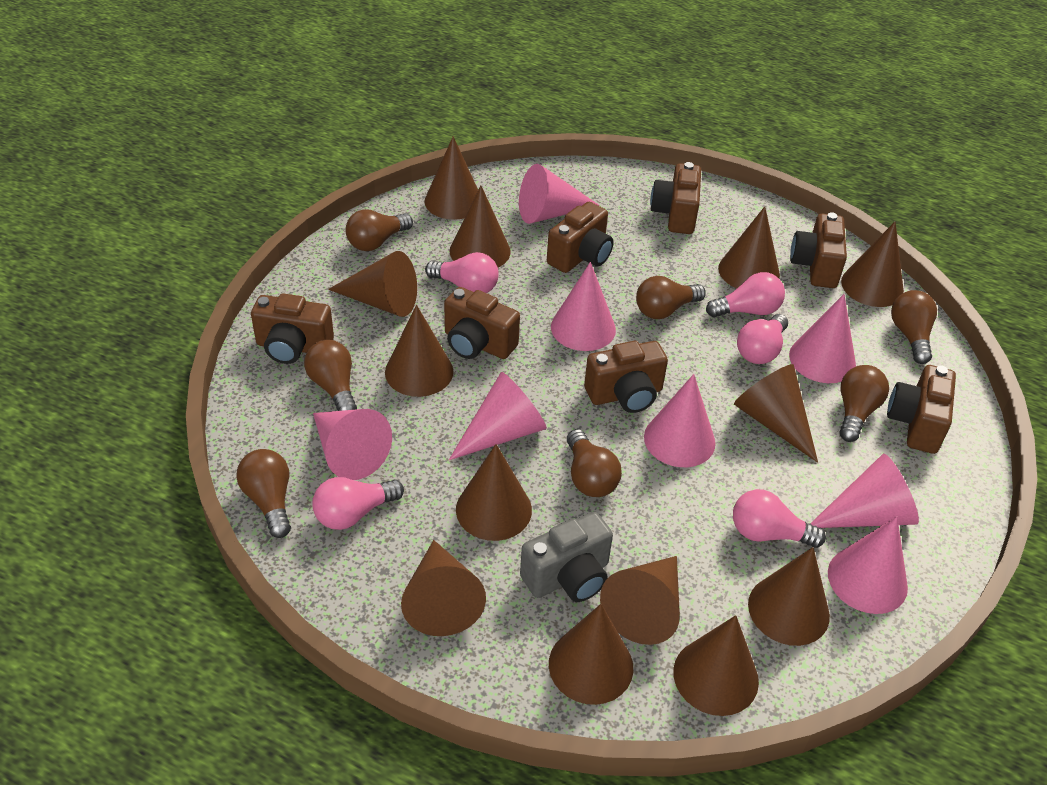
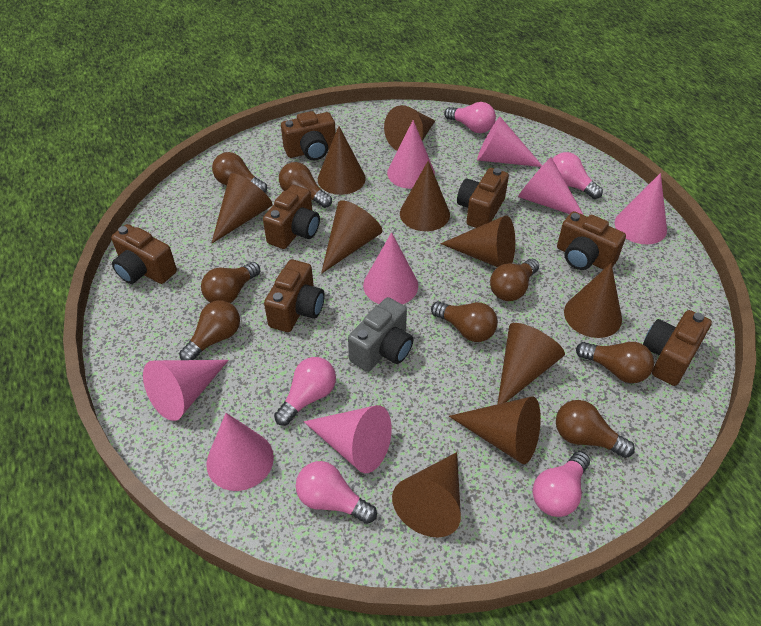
brown cone: 13 -> 10
brown light bulb: 7 -> 8

